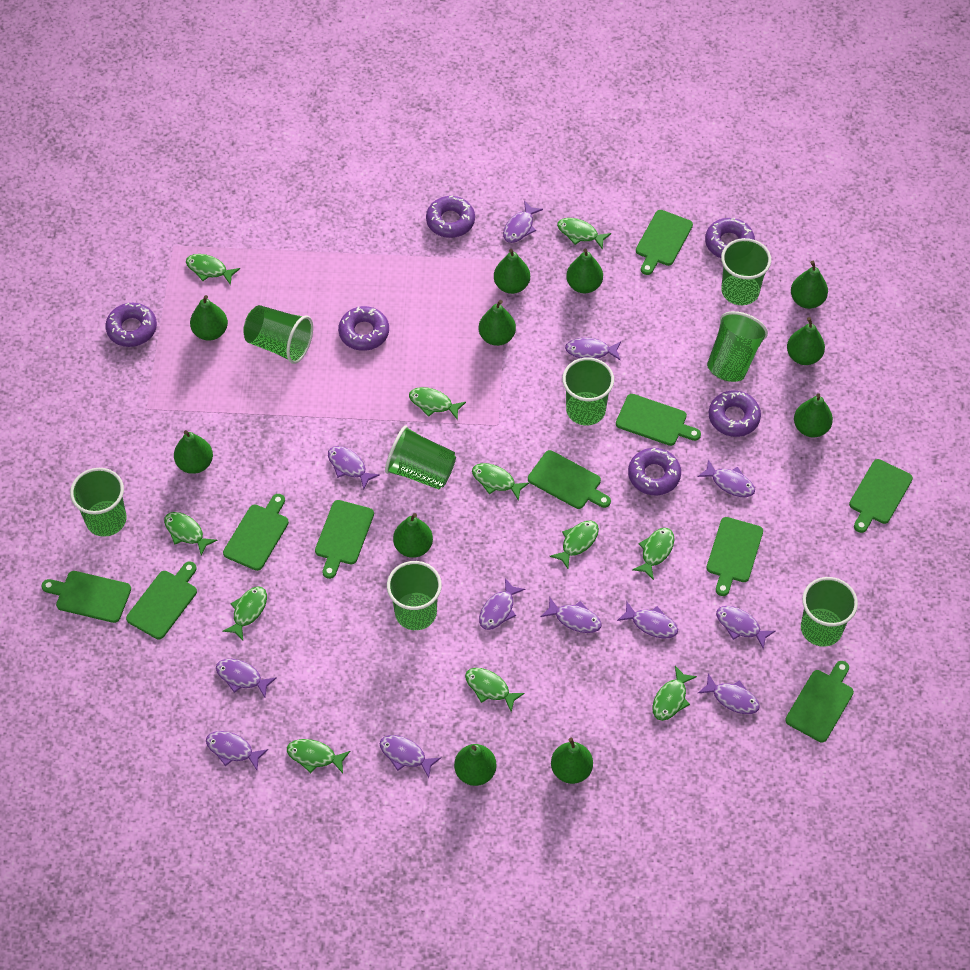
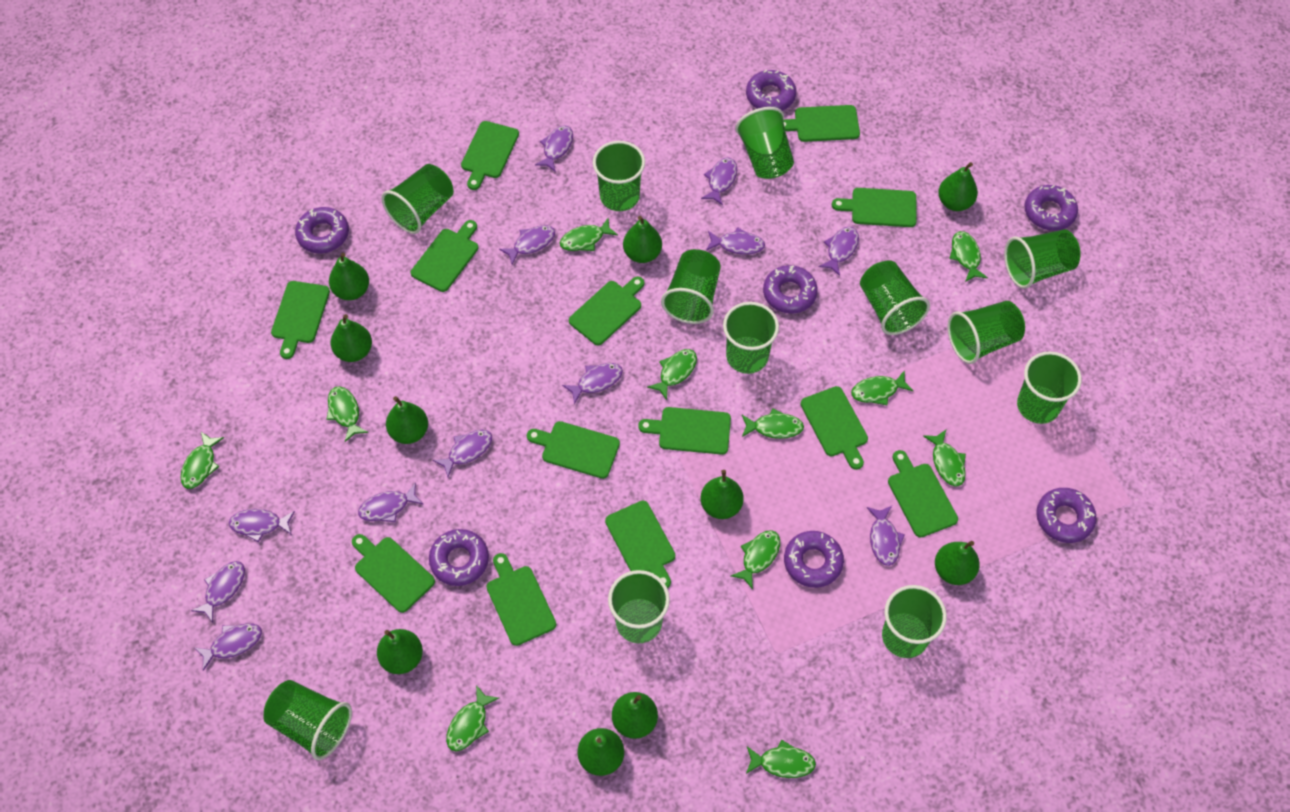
green cup: 8 -> 12
green cutting board: 10 -> 13
green pear: 11 -> 10
purple donut: 6 -> 7

